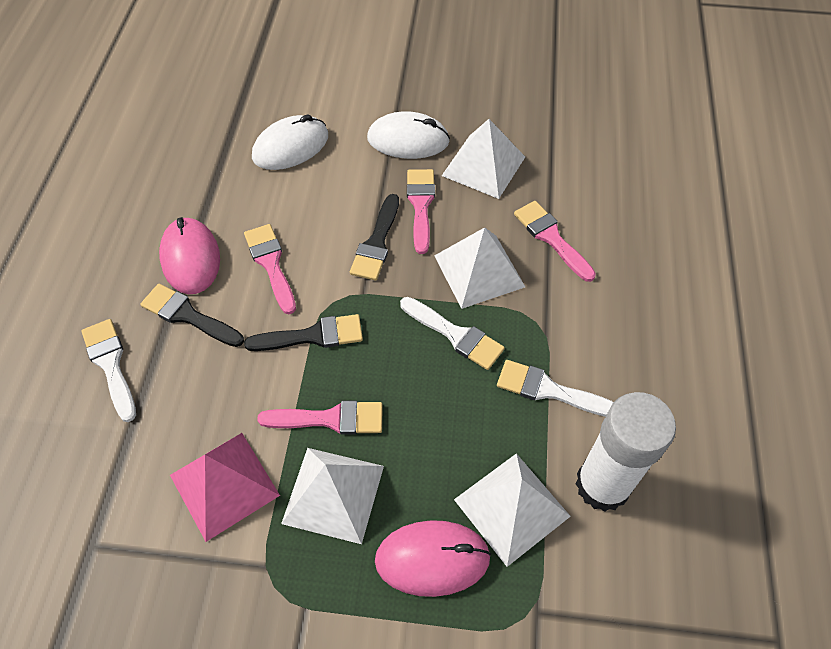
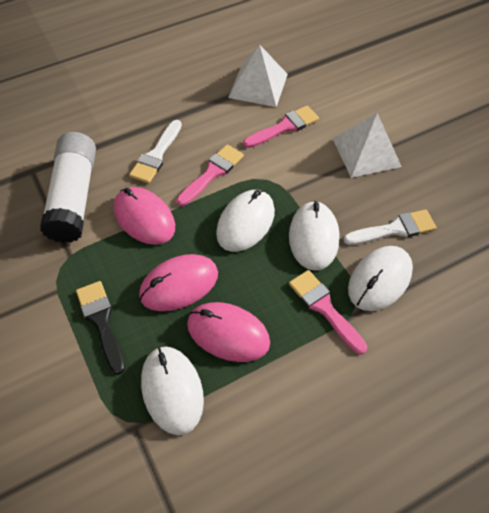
black brush: 3 -> 1
pink brush: 4 -> 3
pink mouse: 2 -> 3
pink pyramid: 1 -> 0
white brush: 3 -> 2
white mouse: 2 -> 4
white pyramid: 4 -> 2

